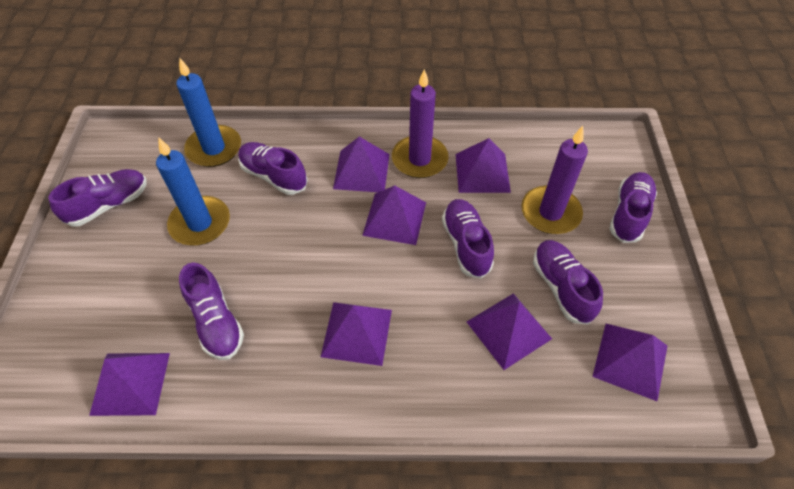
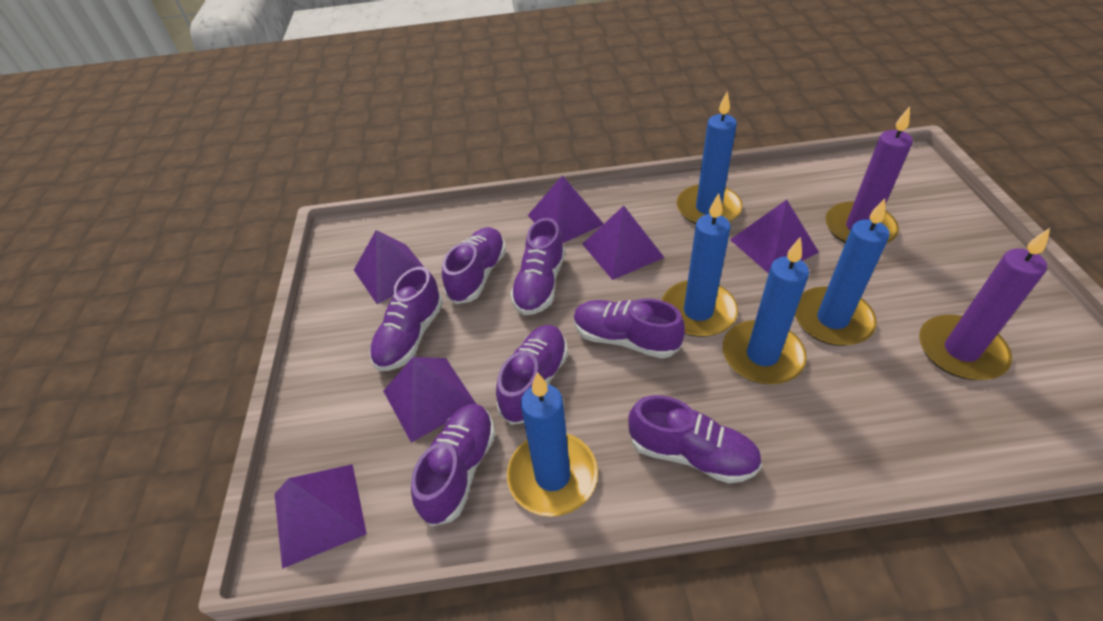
blue candle: 2 -> 5
purple pyramid: 7 -> 6
purple shoe: 6 -> 7

